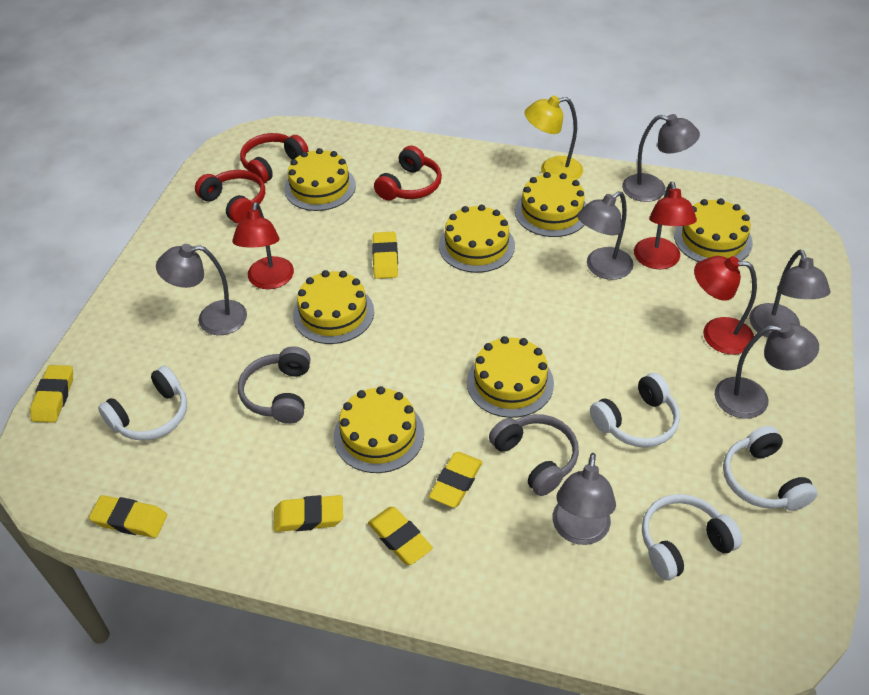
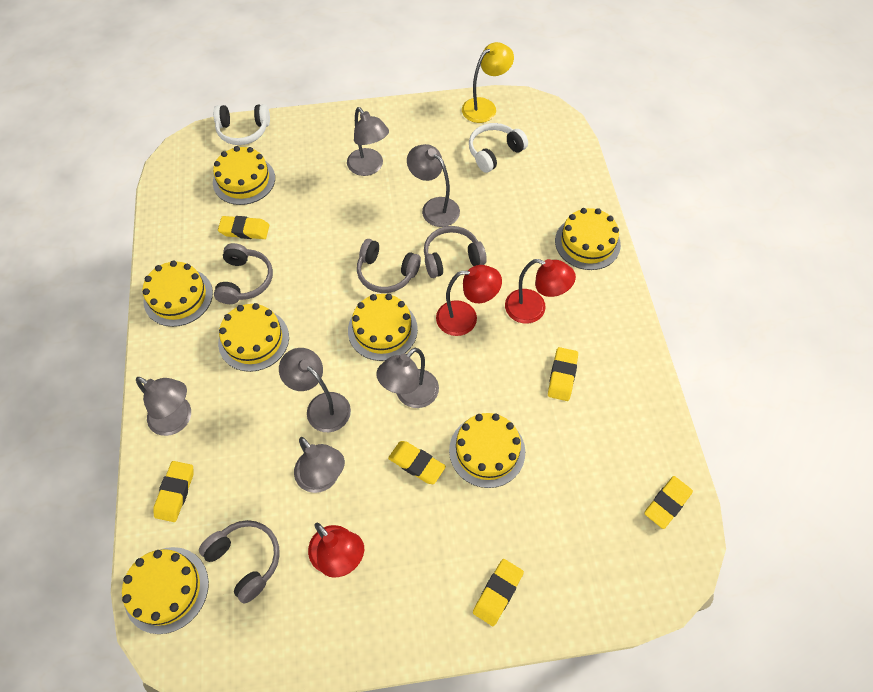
grey headphones: 2 -> 4
red headphones: 3 -> 0
white headphones: 4 -> 2

